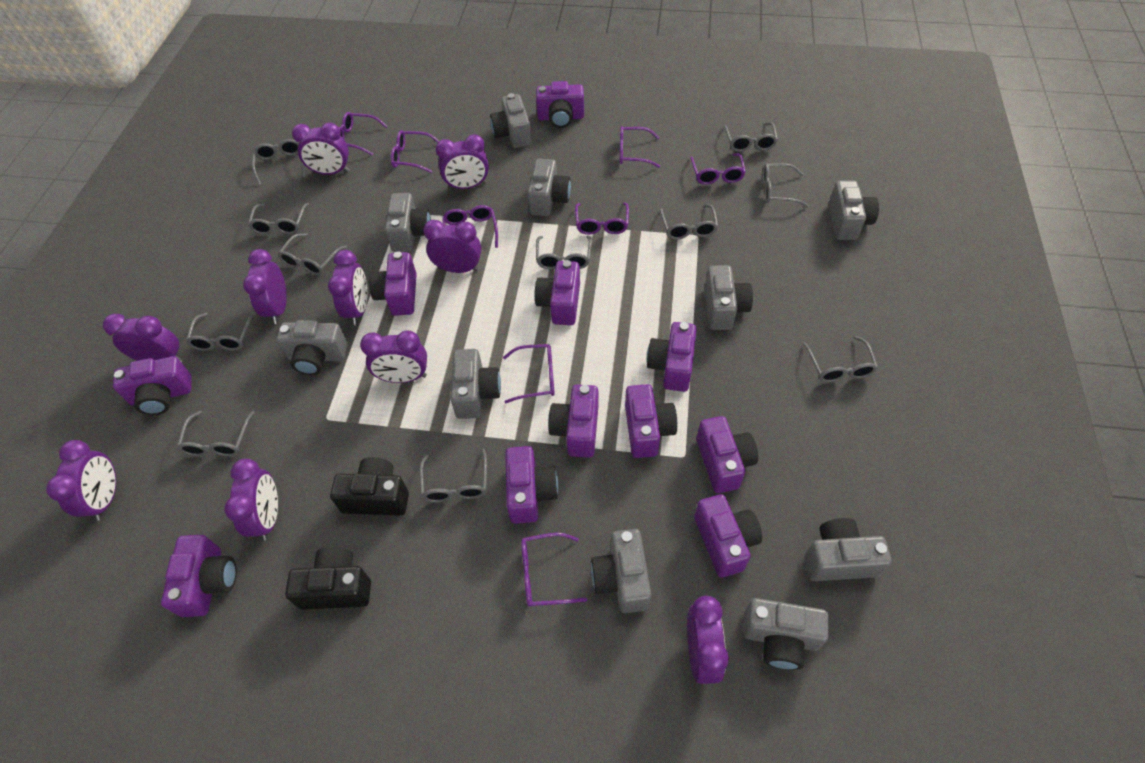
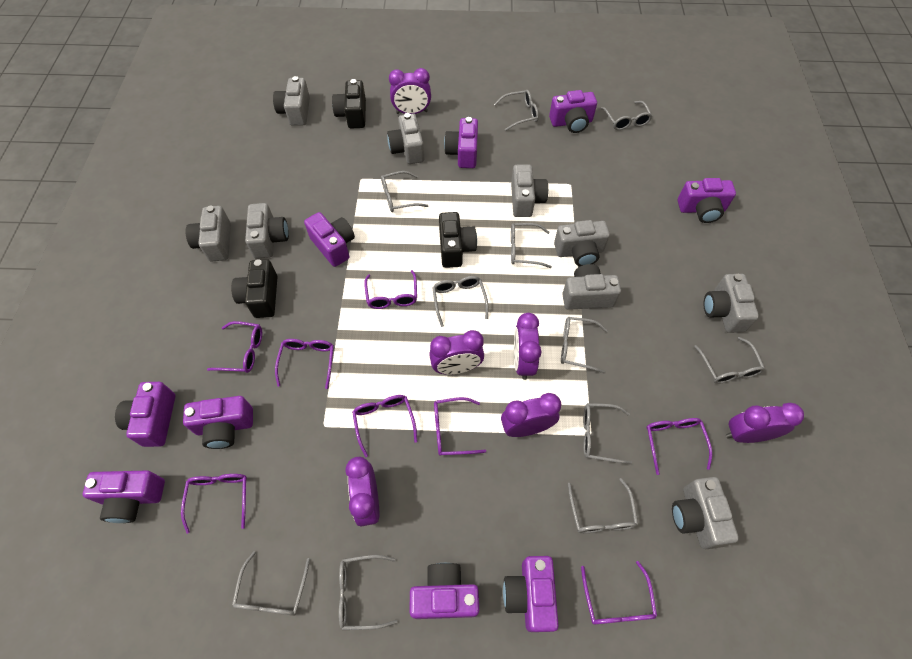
black camera: 2 -> 3
grey camera: 10 -> 9
purple camera: 11 -> 9
purple clock: 10 -> 6

